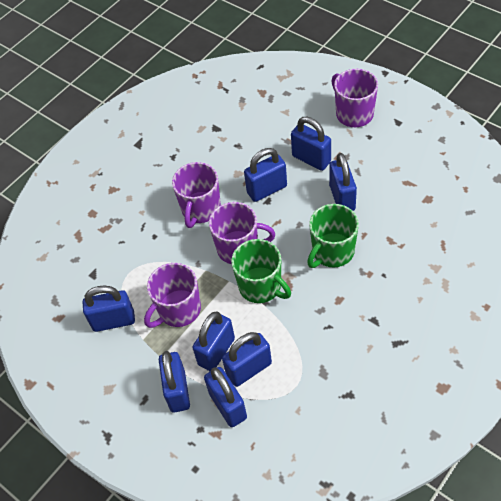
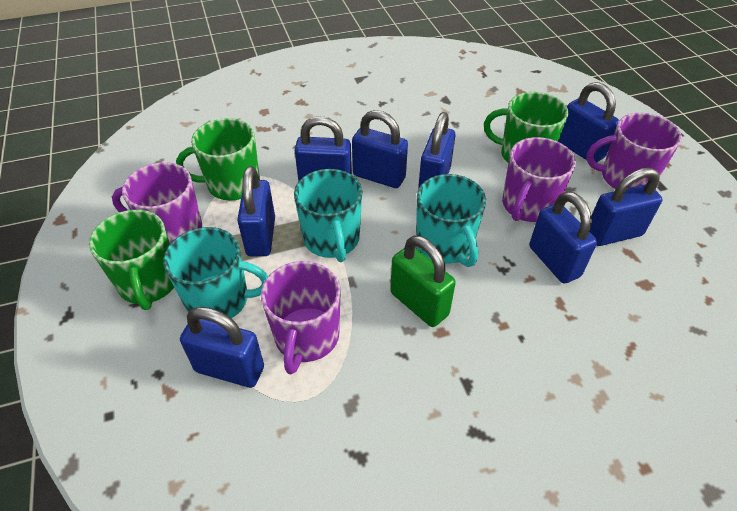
green mug: 2 -> 3
green padlock: 0 -> 1
turquoise mug: 0 -> 3

